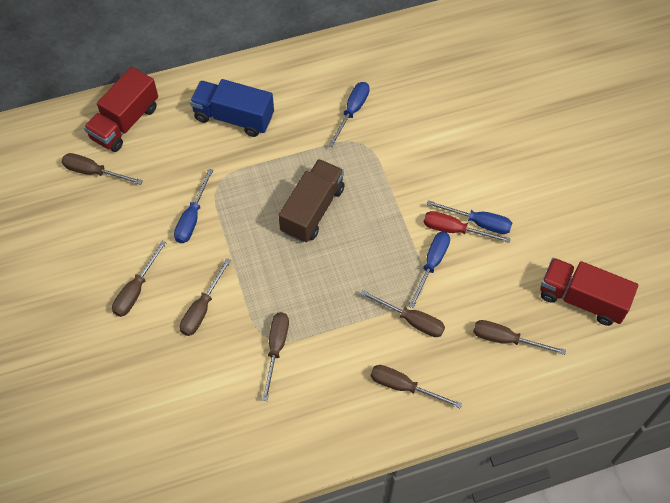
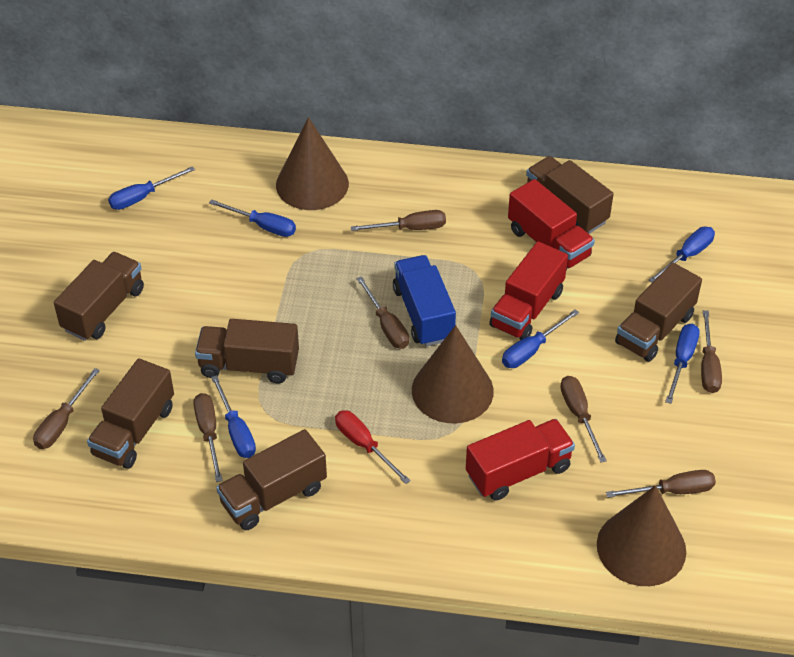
blue screwdriver: 4 -> 6
brown cone: 0 -> 3
brown truck: 1 -> 6
red truck: 2 -> 3

